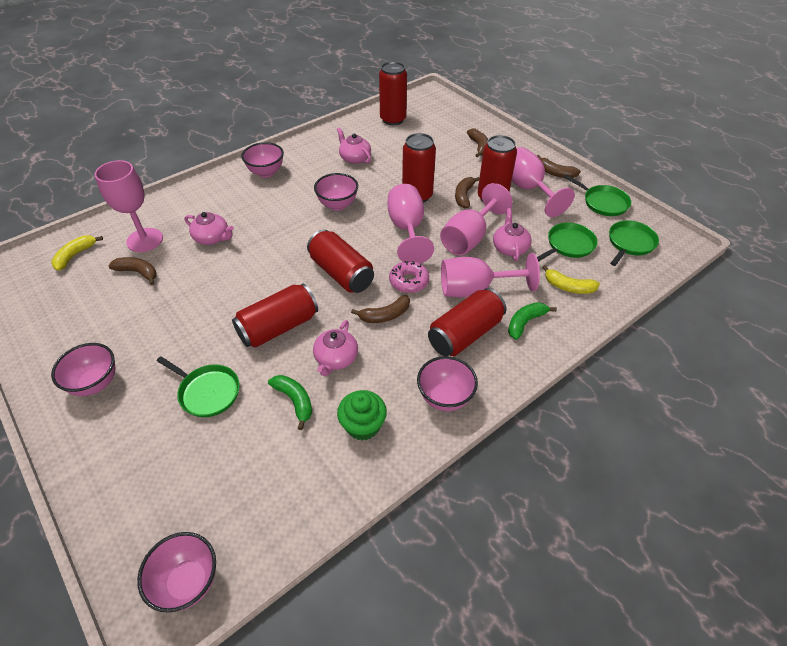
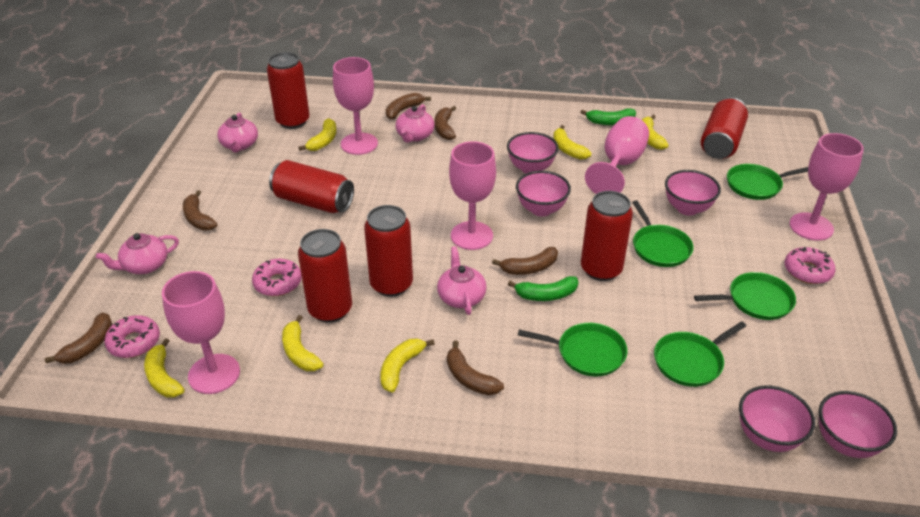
brown banana: 5 -> 6
green cupcake: 1 -> 0
green pan: 4 -> 5
pink donut: 1 -> 3
yellow banana: 2 -> 6

